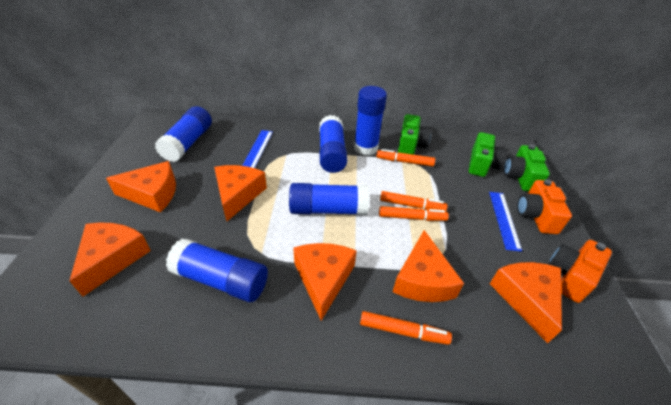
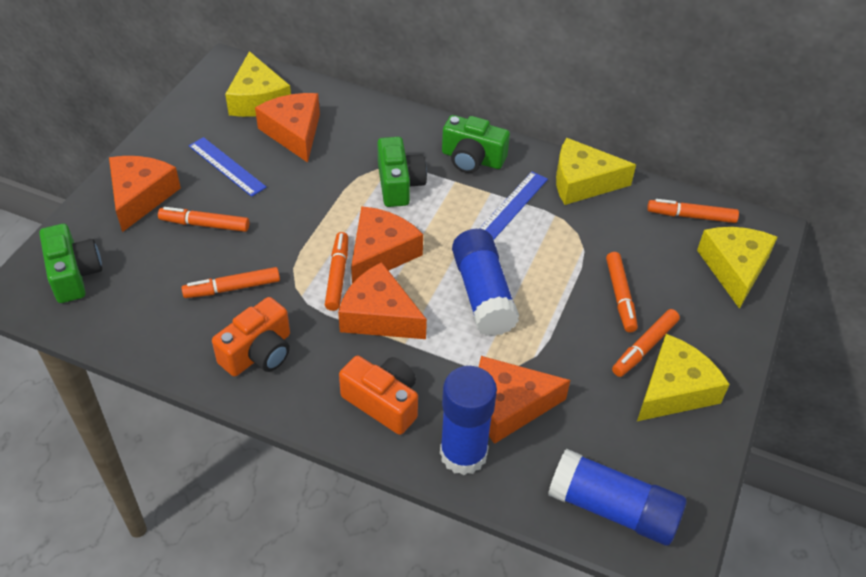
blue glue stick: 5 -> 3
orange cheese: 6 -> 5
orange marker: 4 -> 6
yellow cheese: 0 -> 4

